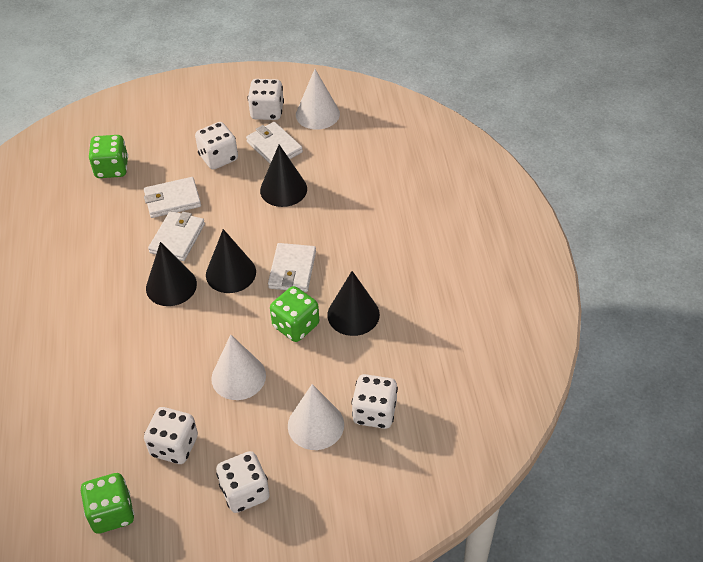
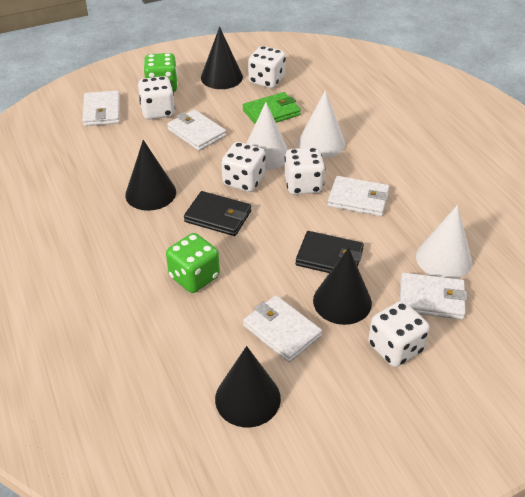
black wallet: 0 -> 2
green dice: 3 -> 2
green wallet: 0 -> 1
white wallet: 4 -> 5

